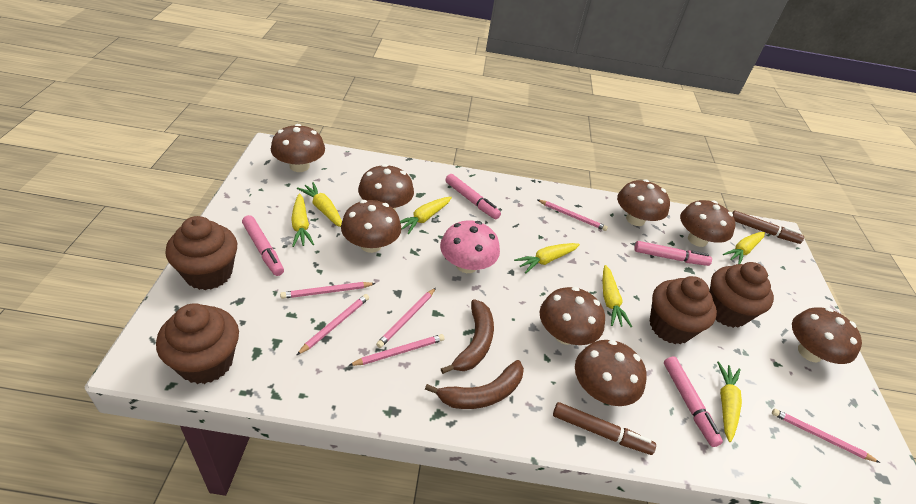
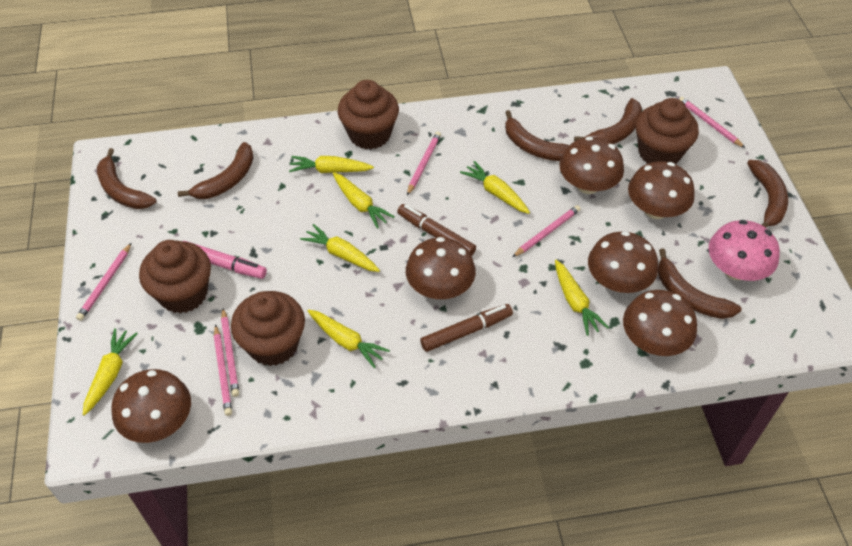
brown banana: 2 -> 6
brown mushroom: 8 -> 6
pink marker: 4 -> 1

